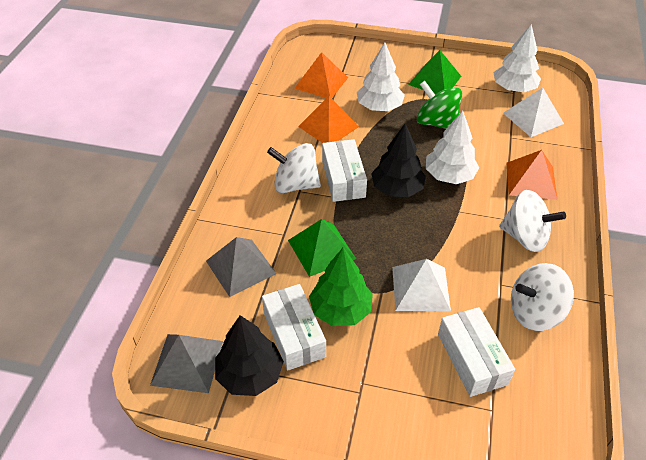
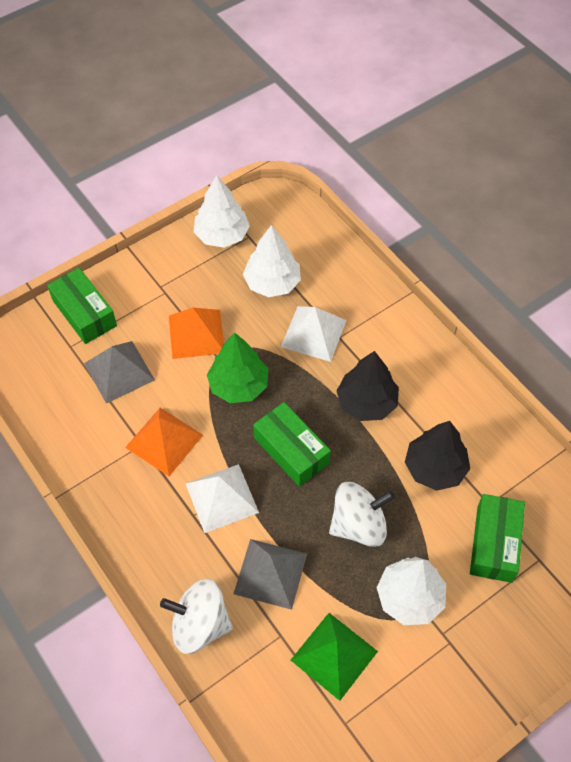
green box: 0 -> 3
green pyramid: 2 -> 1
green spinning top: 1 -> 0
orange pyramid: 3 -> 2
white box: 3 -> 0
white spinning top: 3 -> 2

